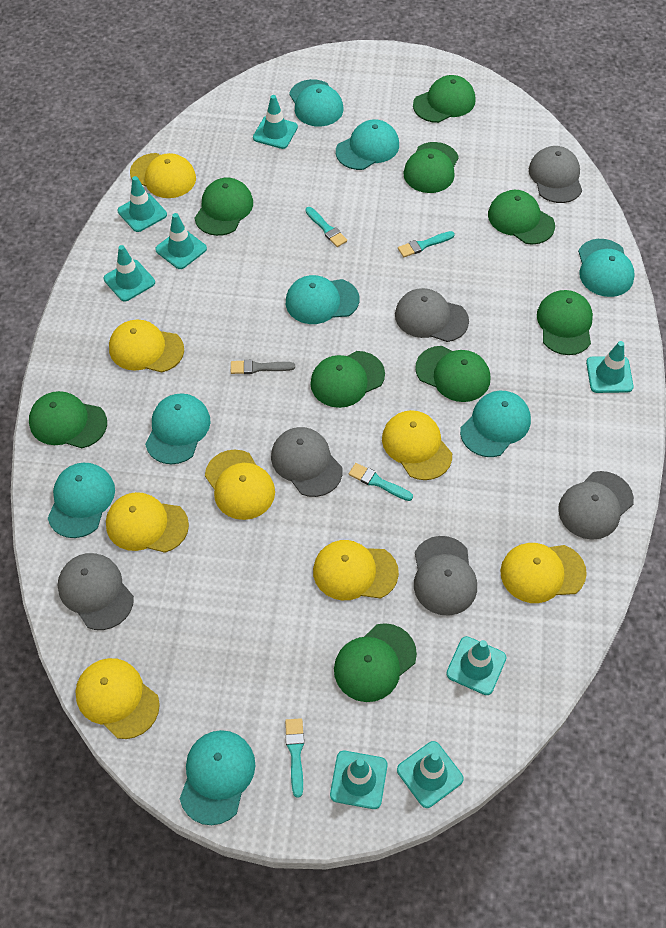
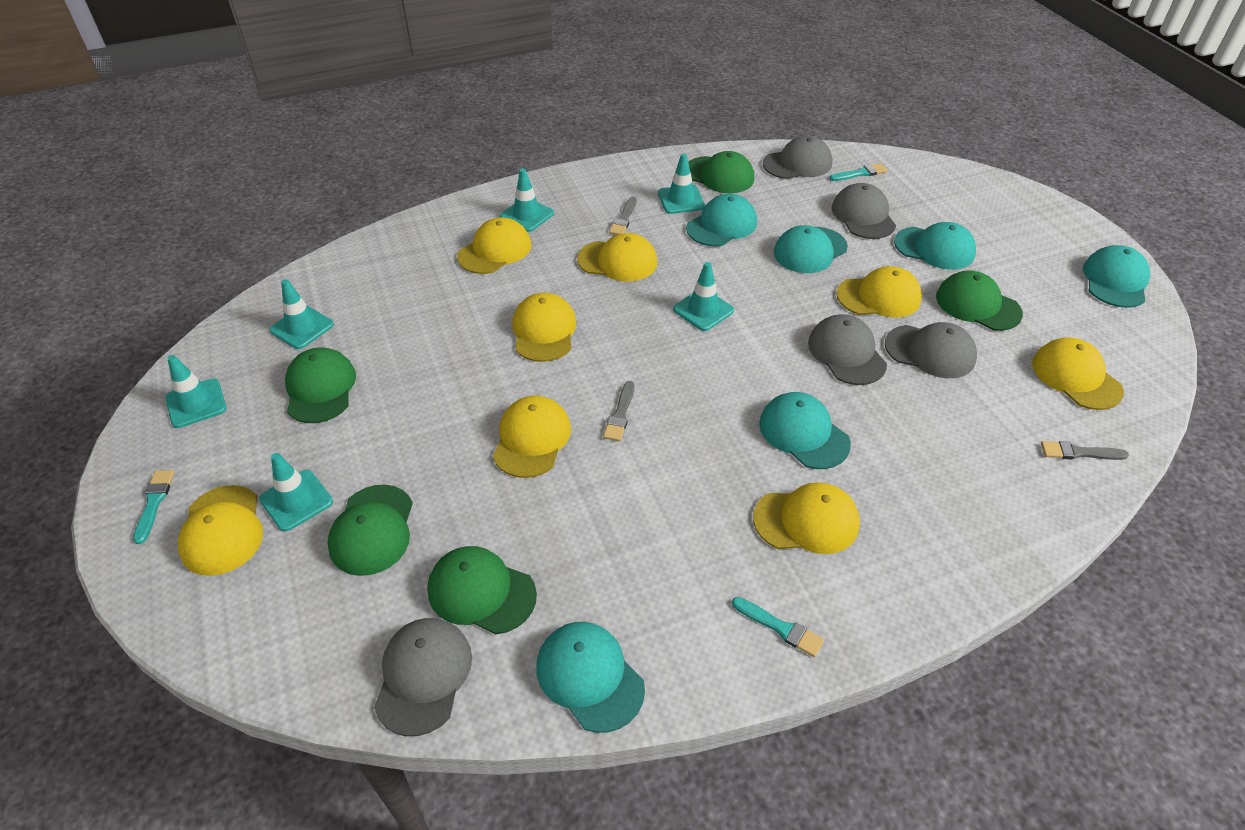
green cap: 9 -> 5
grey brush: 1 -> 3
grey cap: 6 -> 5
turquoise brush: 4 -> 3
turquoise cap: 8 -> 6
turquoise traffic cone: 8 -> 6

